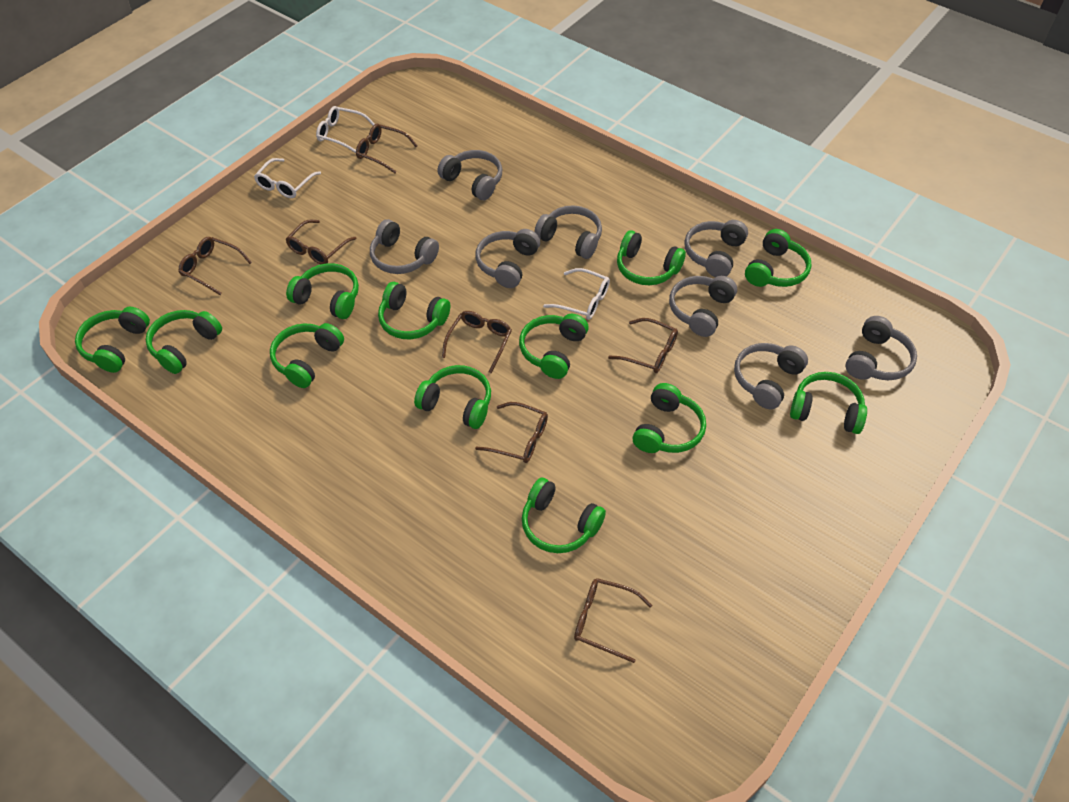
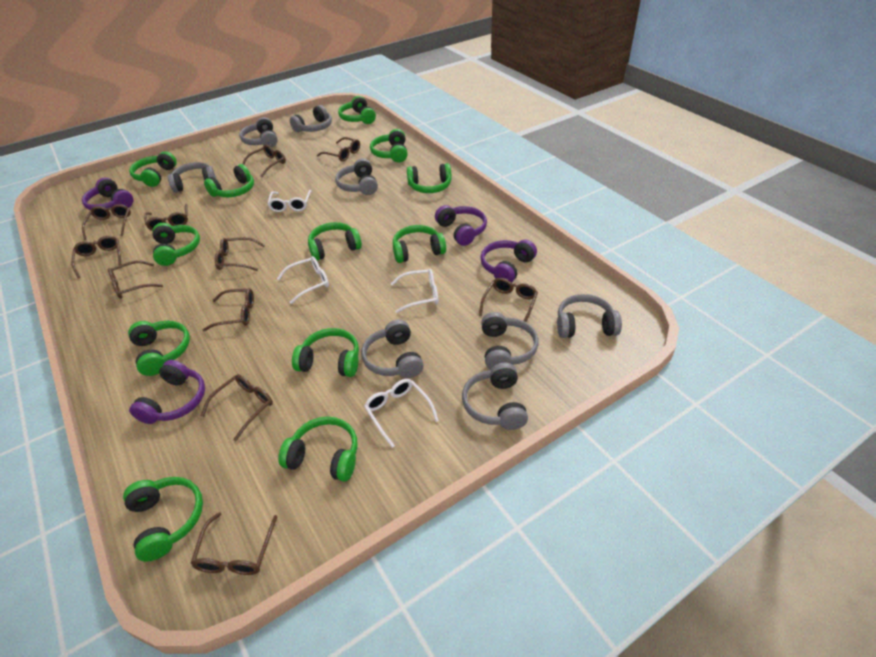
brown glasses: 7 -> 11
purple headphones: 0 -> 4
white glasses: 3 -> 4

